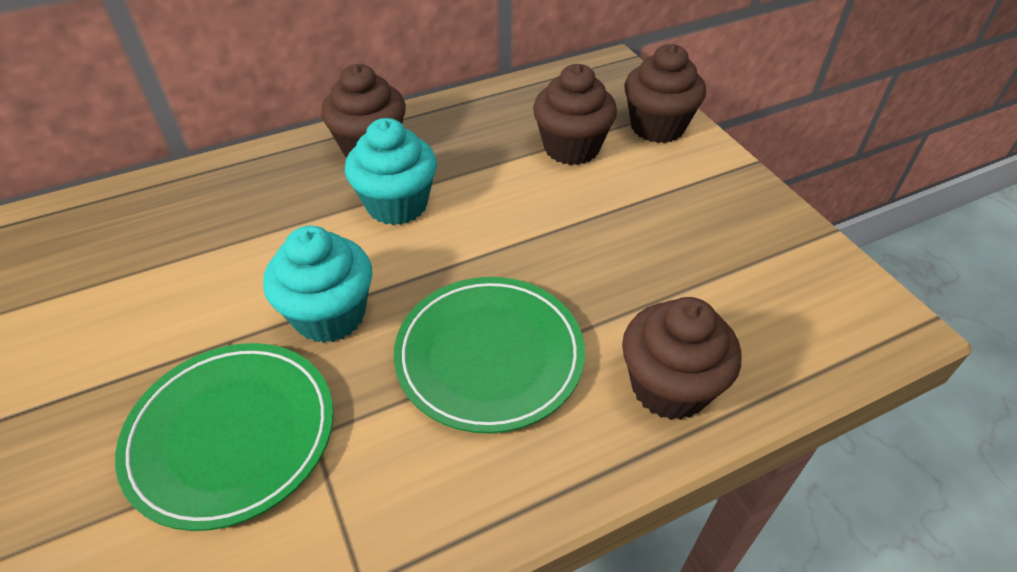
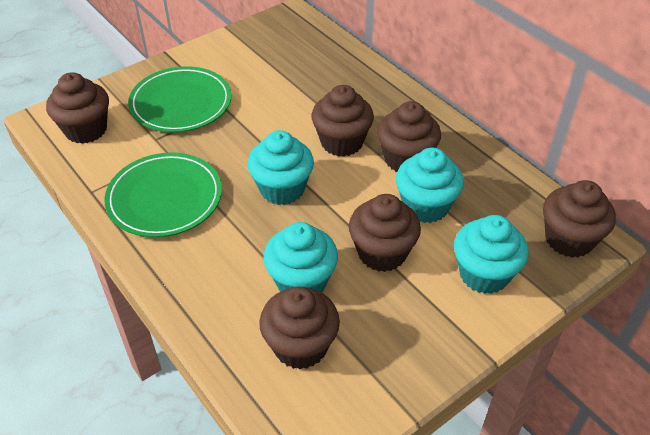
brown cupcake: 4 -> 6
turquoise cupcake: 2 -> 4

